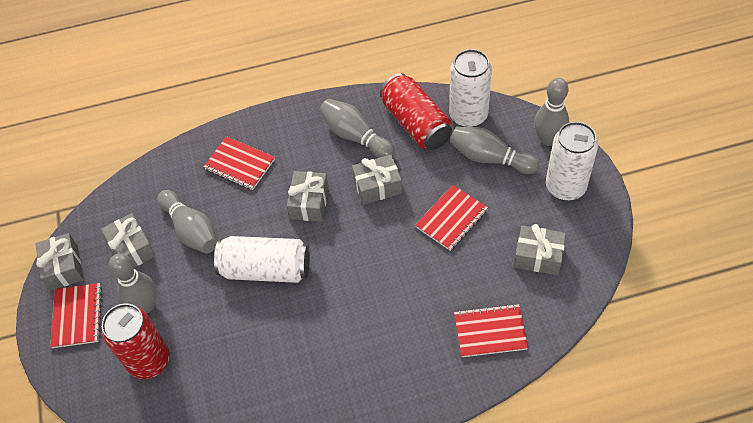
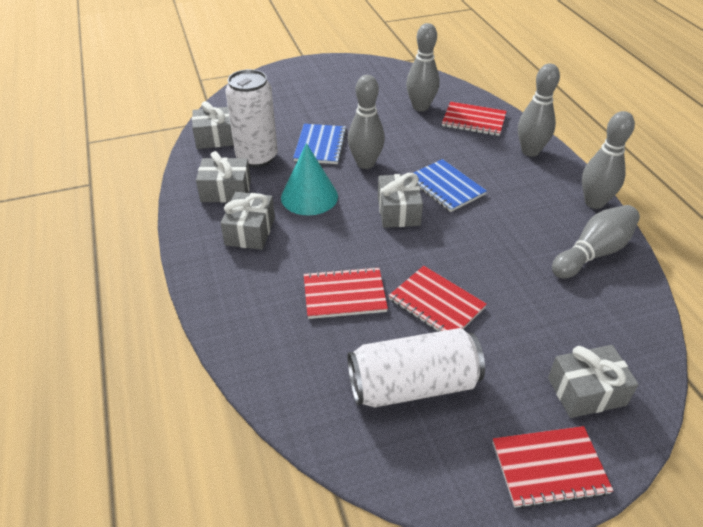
blue notebook: 0 -> 2
red can: 2 -> 0
turquoise cone: 0 -> 1
white can: 3 -> 2

